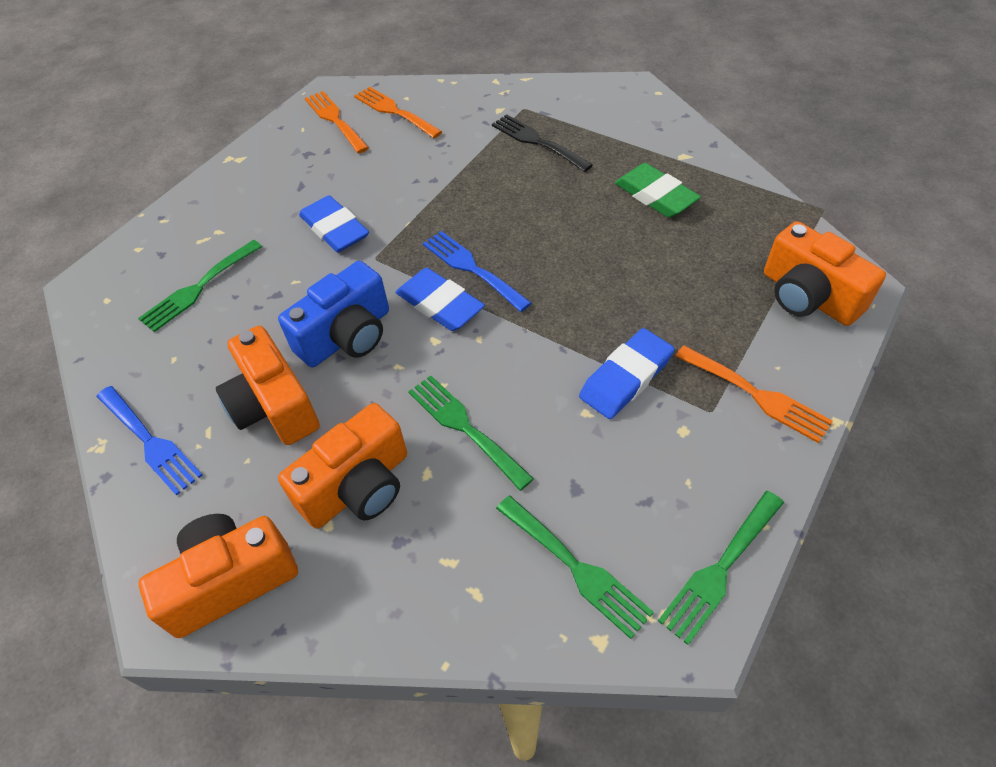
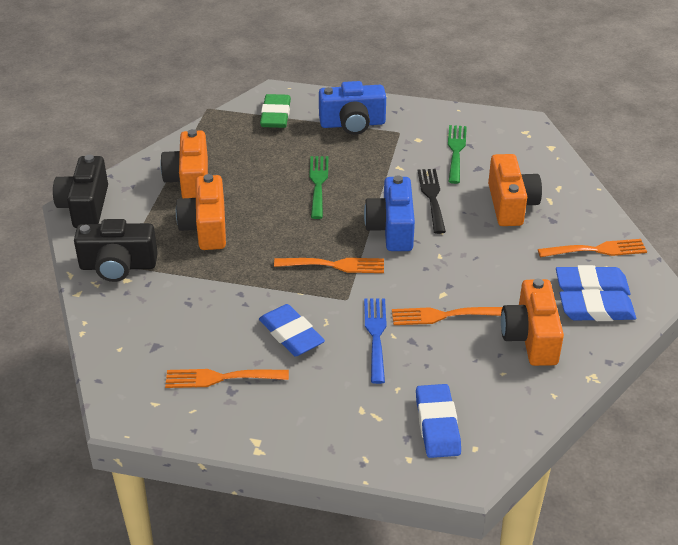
black camera: 0 -> 2
blue camera: 1 -> 2
blue eraser: 3 -> 4
blue fork: 2 -> 1
green fork: 4 -> 2
orange fork: 3 -> 4

